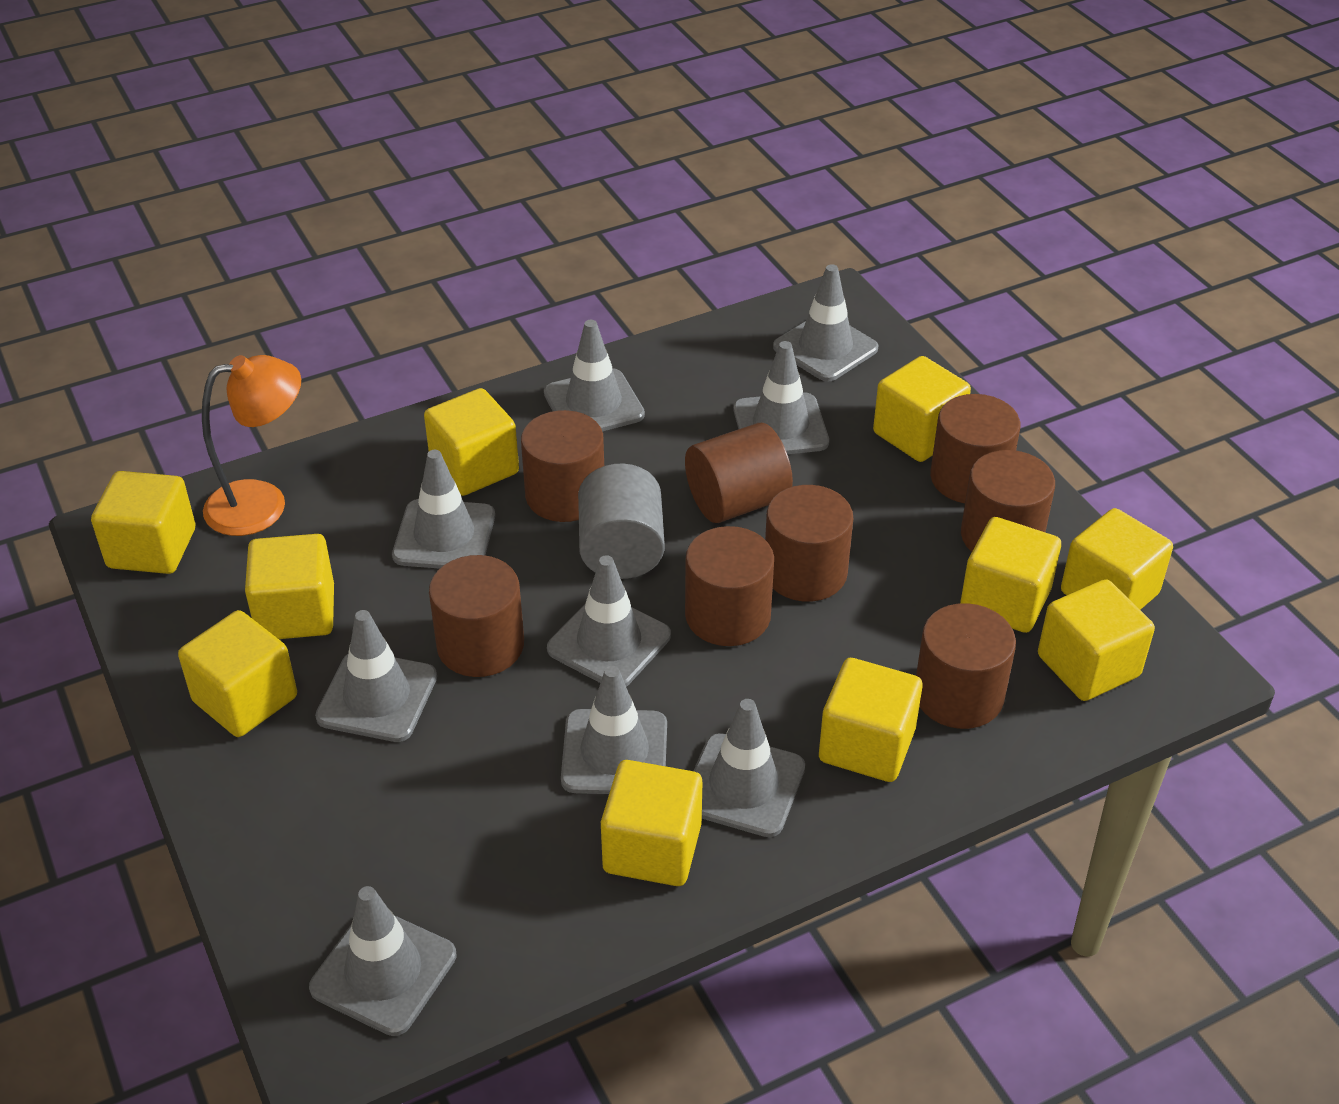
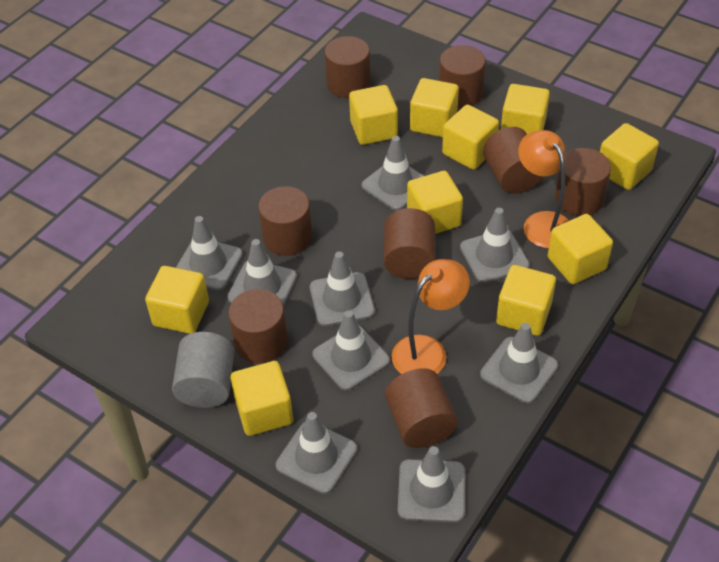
orange lamp: 1 -> 2

